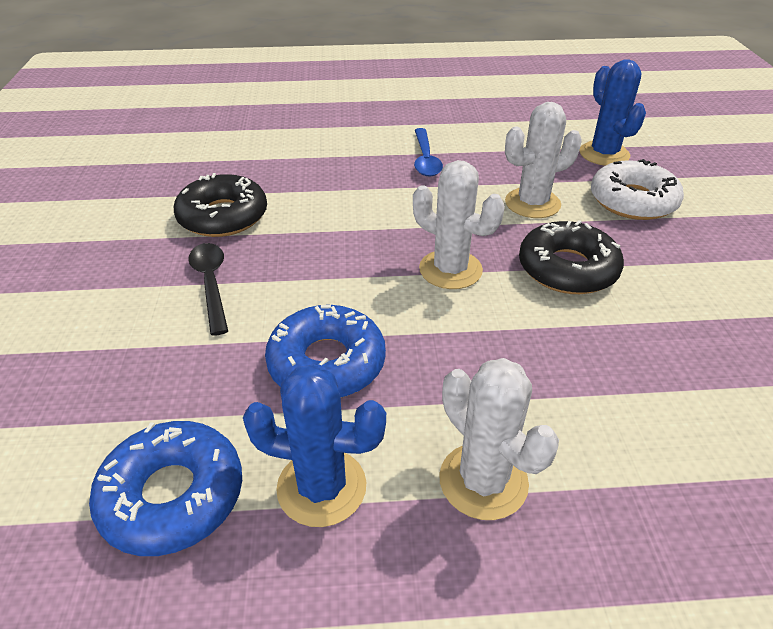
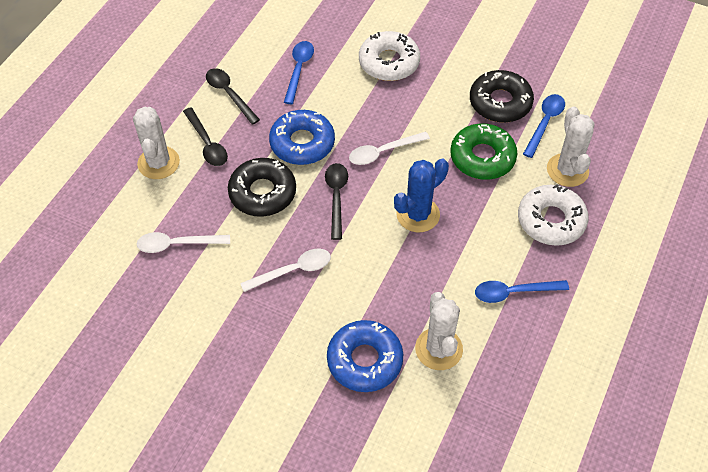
black spoon: 1 -> 3
blue cactus: 2 -> 1
blue spoon: 1 -> 3
green donut: 0 -> 1
white donut: 1 -> 2
white spoon: 0 -> 3

